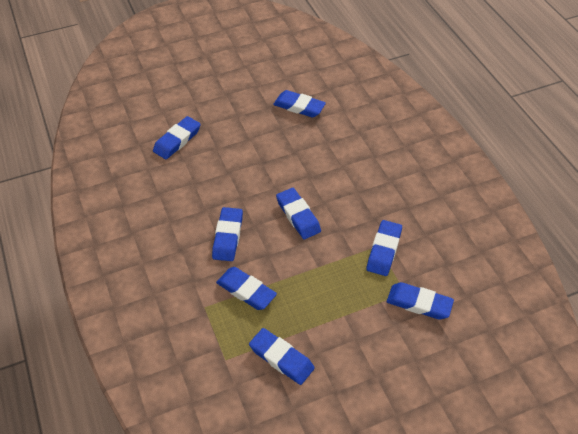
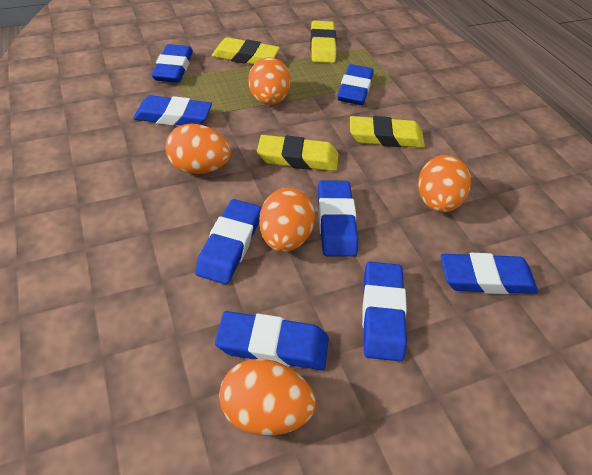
orange egg: 0 -> 5
yellow eraser: 0 -> 4

